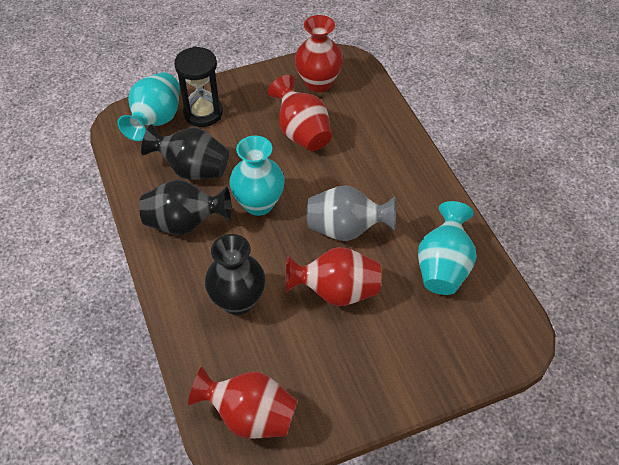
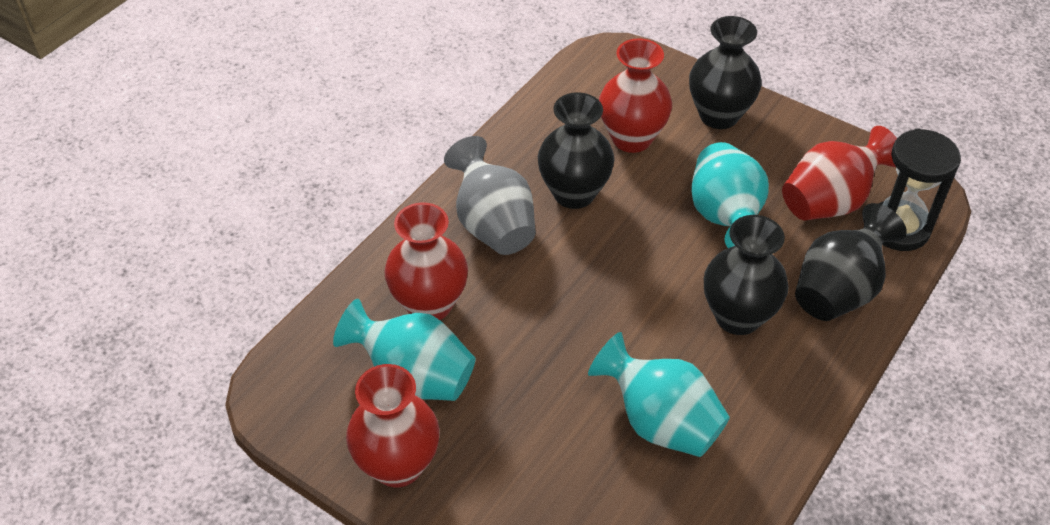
black vase: 3 -> 4

